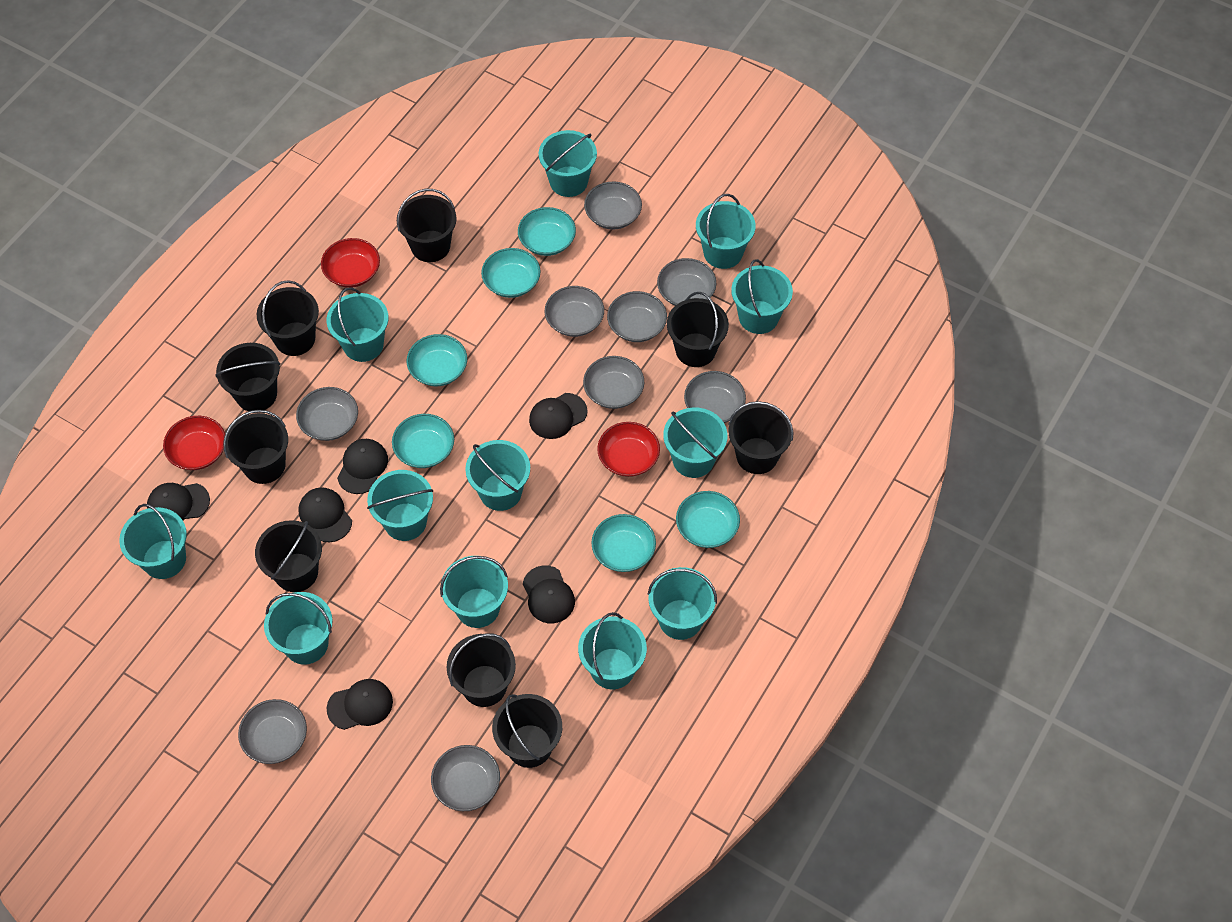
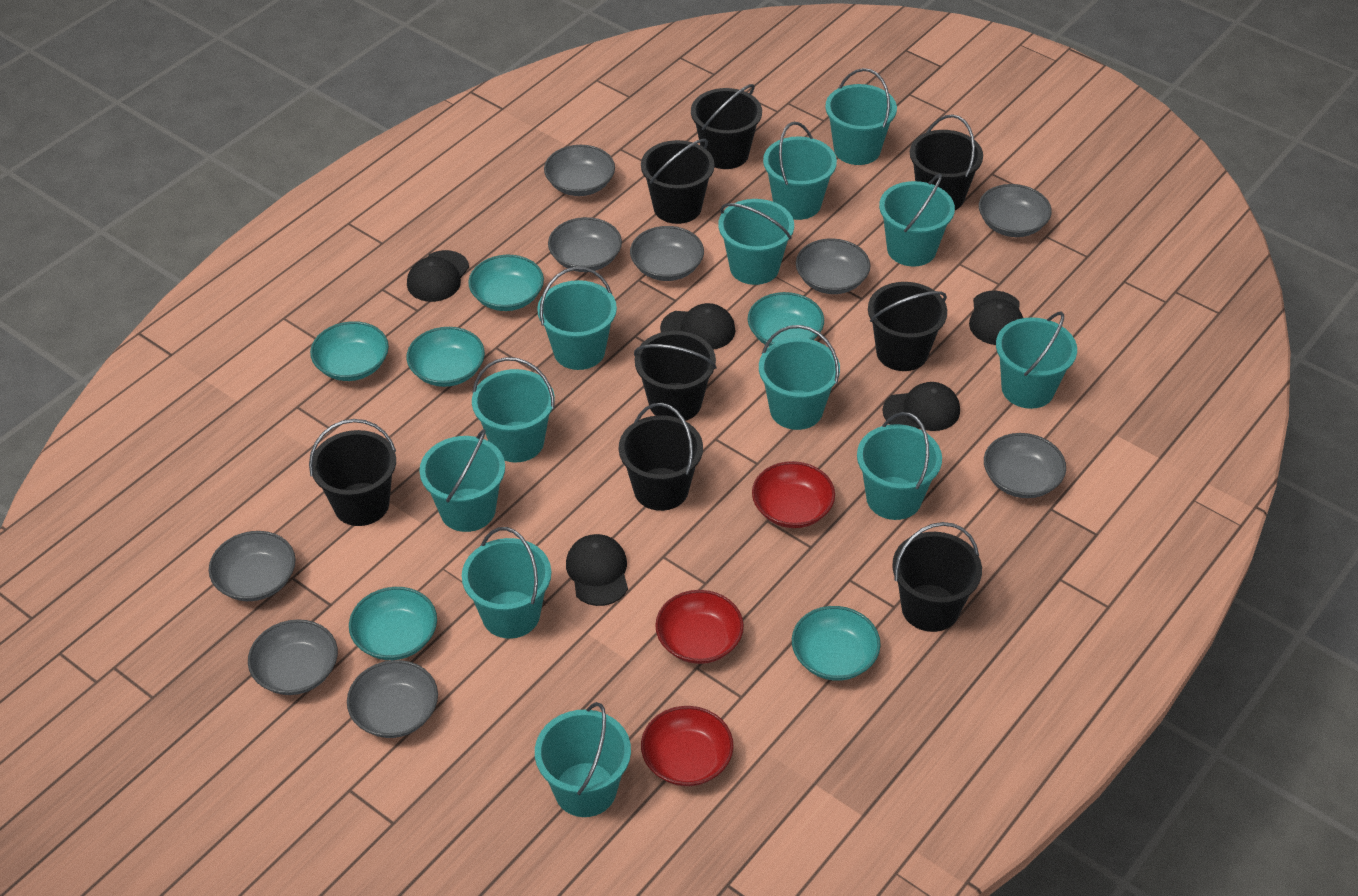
black bucket: 9 -> 8
black cap: 6 -> 5

